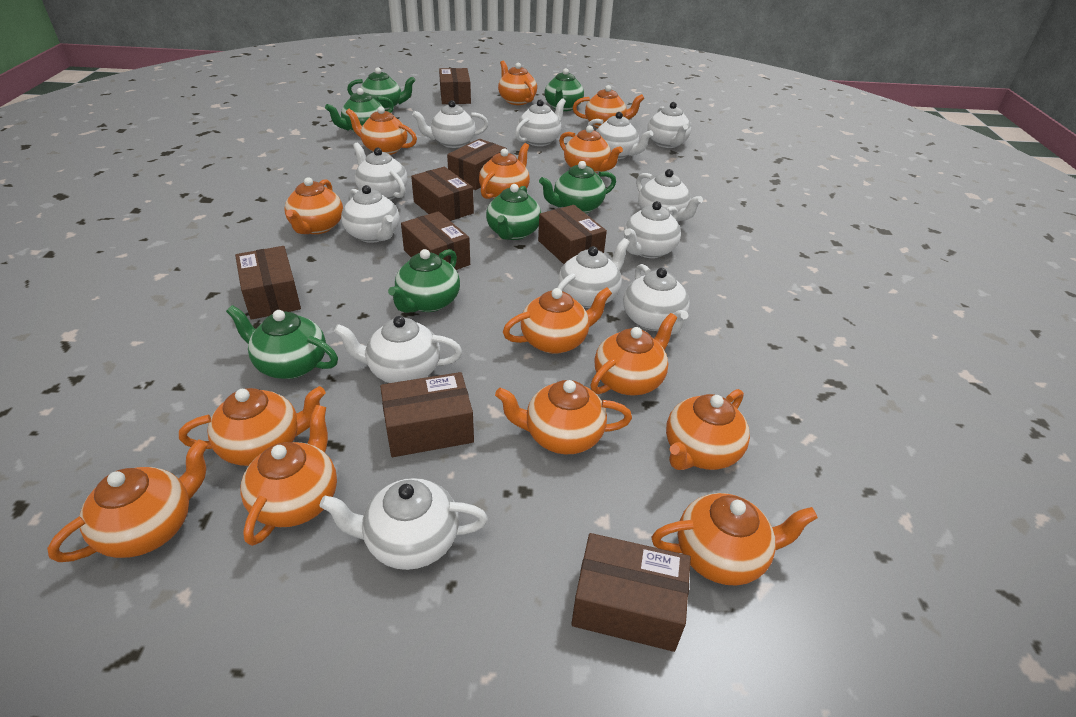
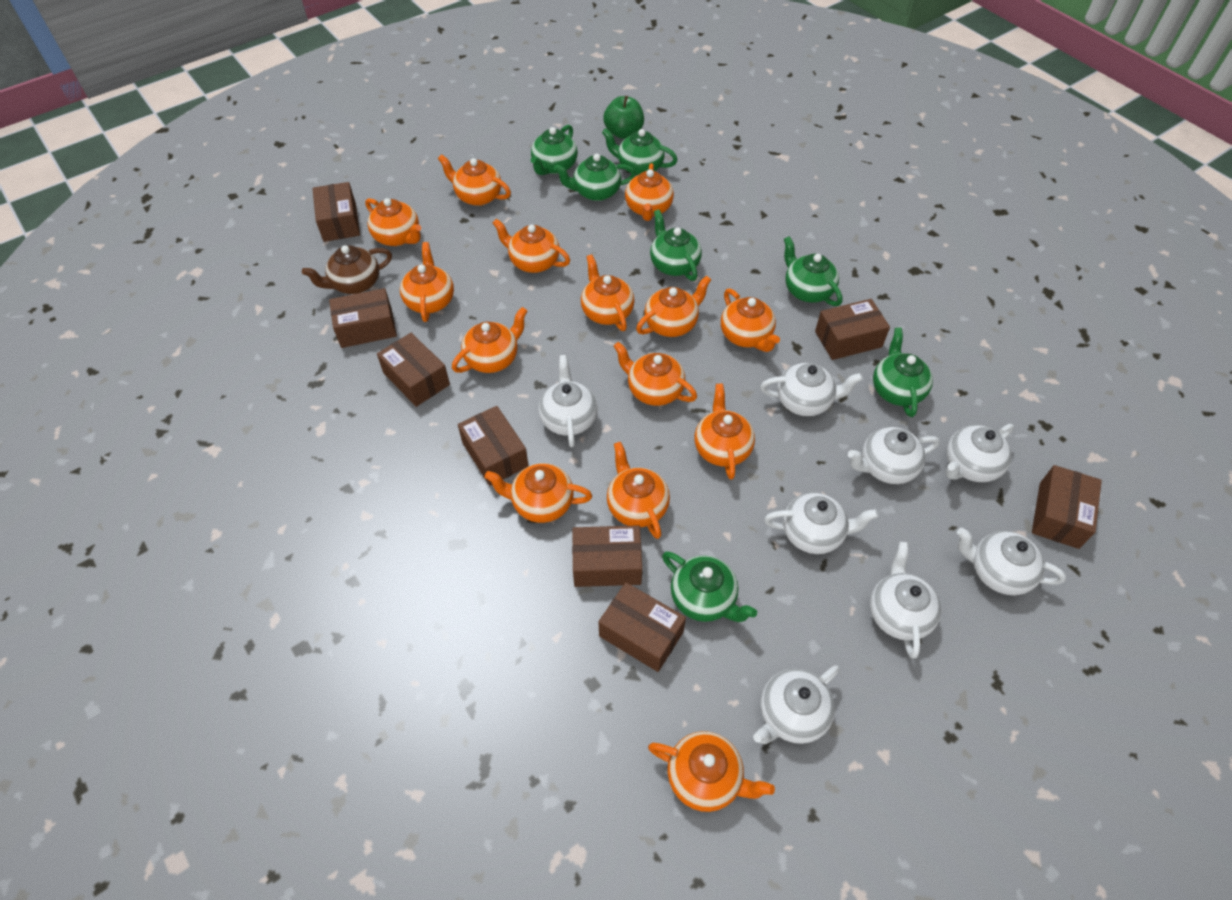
brown teapot: 0 -> 1
green apple: 0 -> 1
white teapot: 12 -> 8

